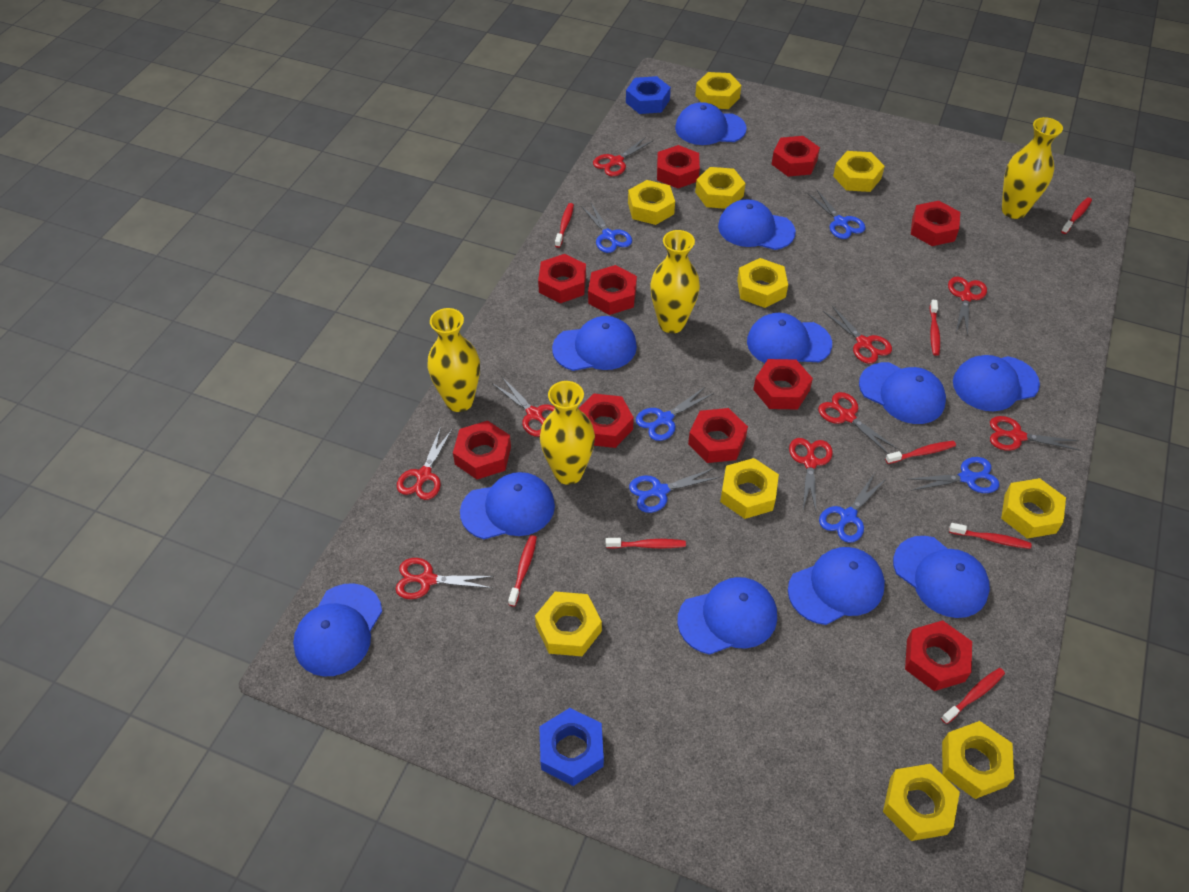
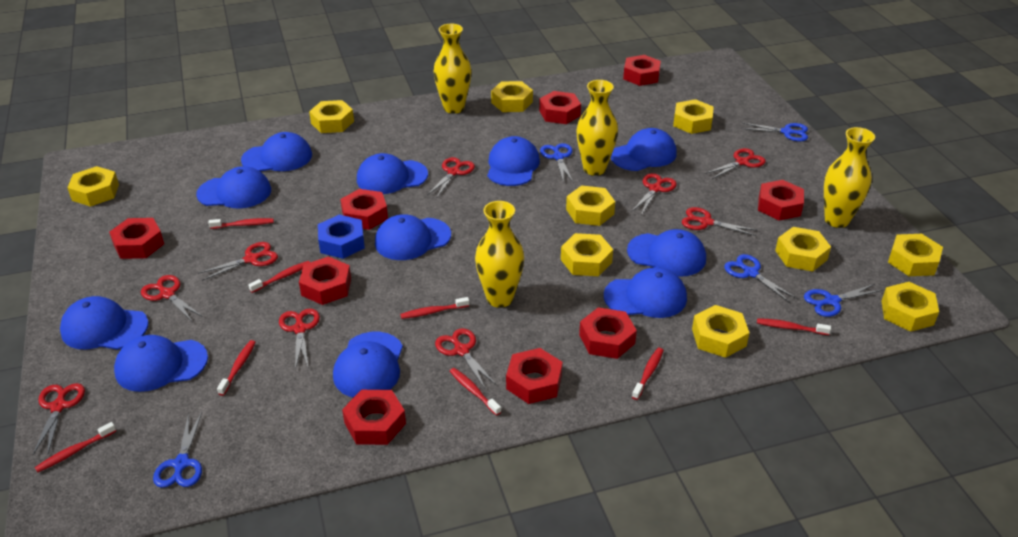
blue nut: 2 -> 1
blue scissors: 6 -> 5
red nut: 10 -> 9

